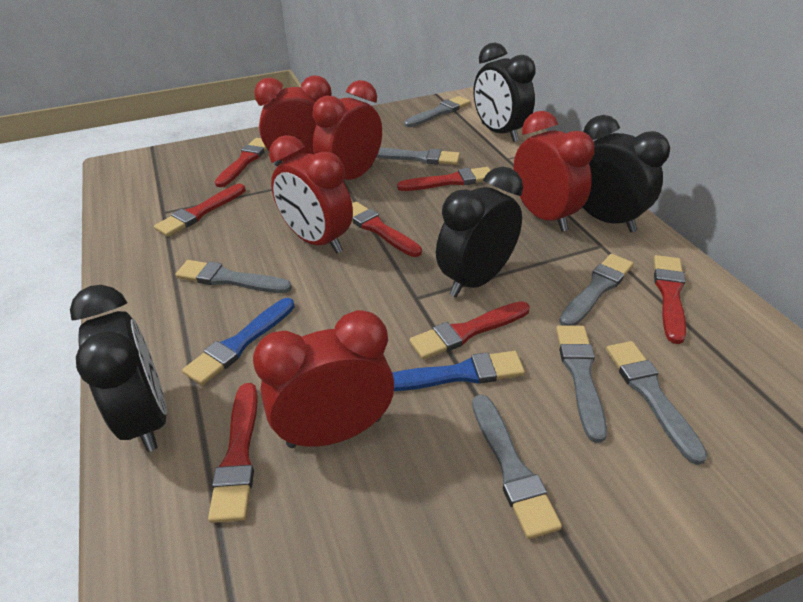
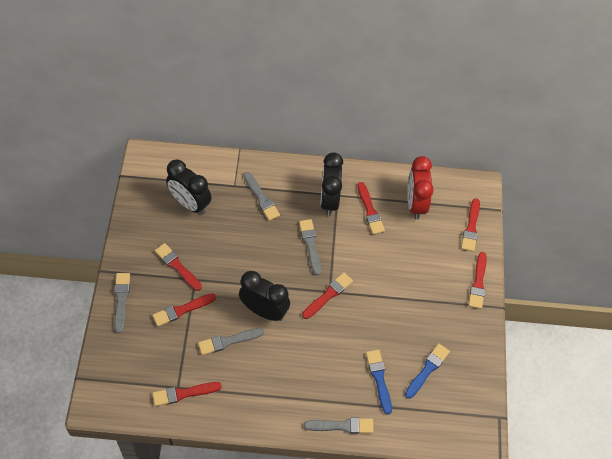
black clock: 4 -> 3
grey brush: 7 -> 5
red clock: 5 -> 1

